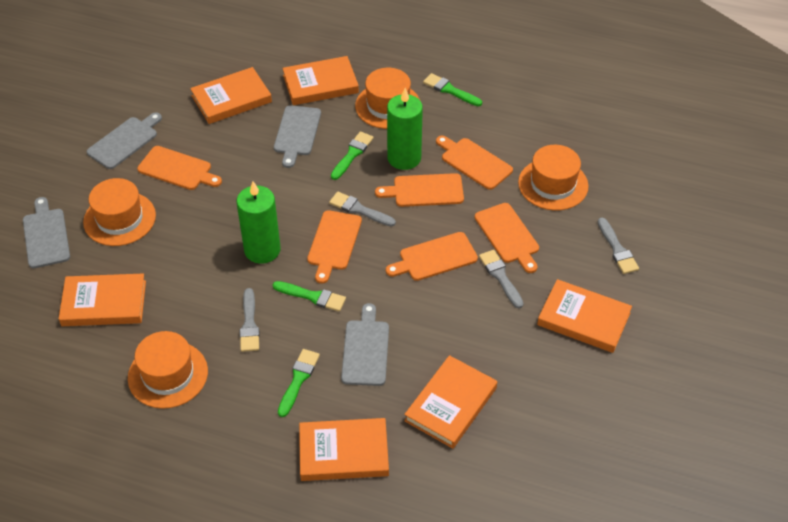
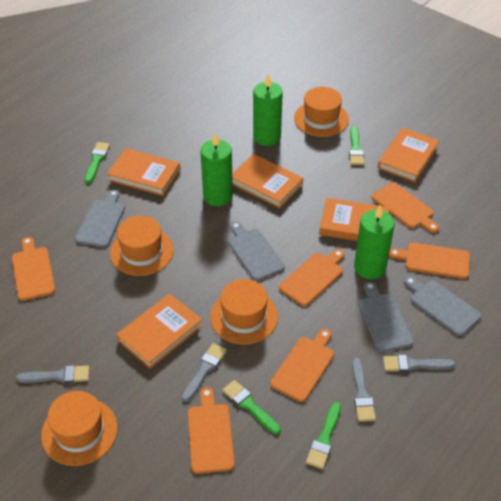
green candle: 2 -> 3
orange book: 6 -> 5

